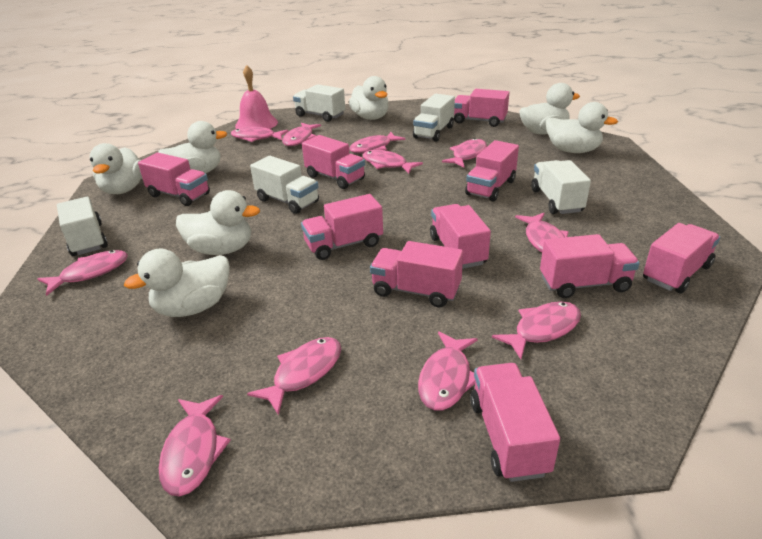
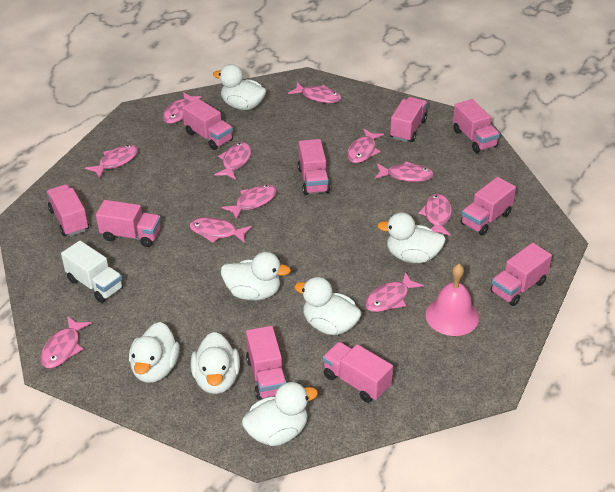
white truck: 5 -> 1

